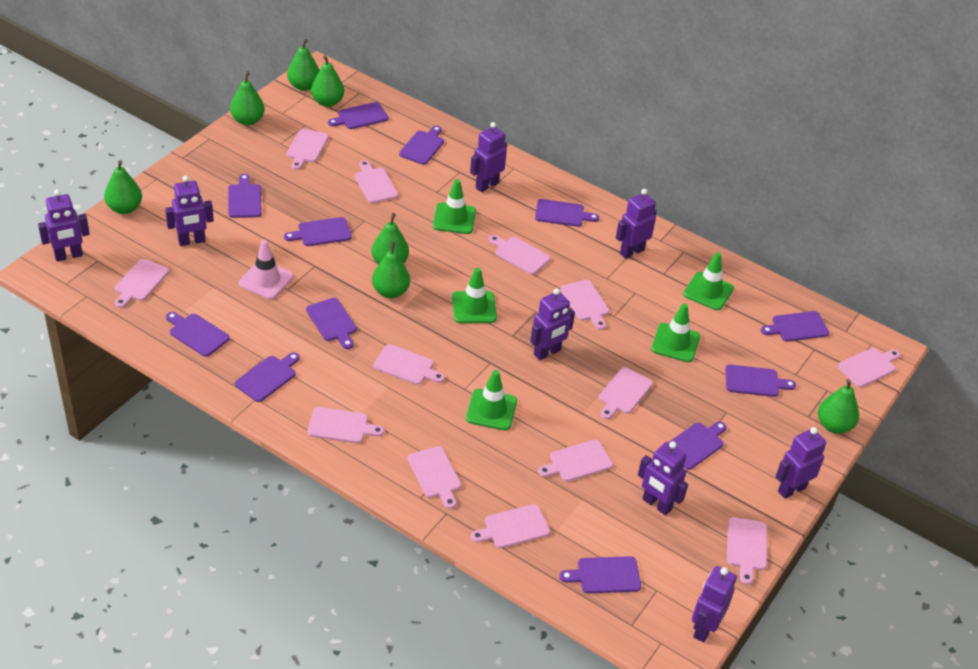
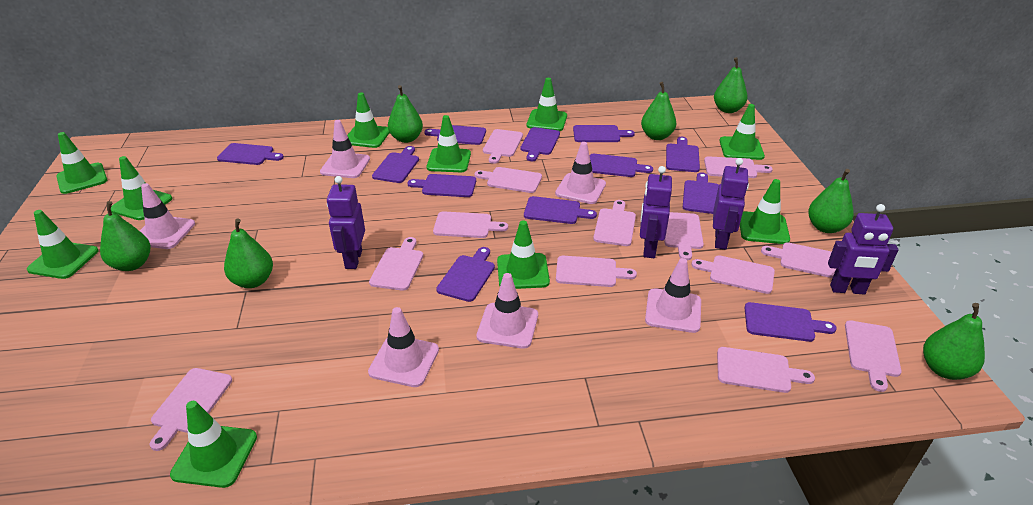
green traffic cone: 5 -> 10
pink traffic cone: 1 -> 6
purple robot: 8 -> 4

